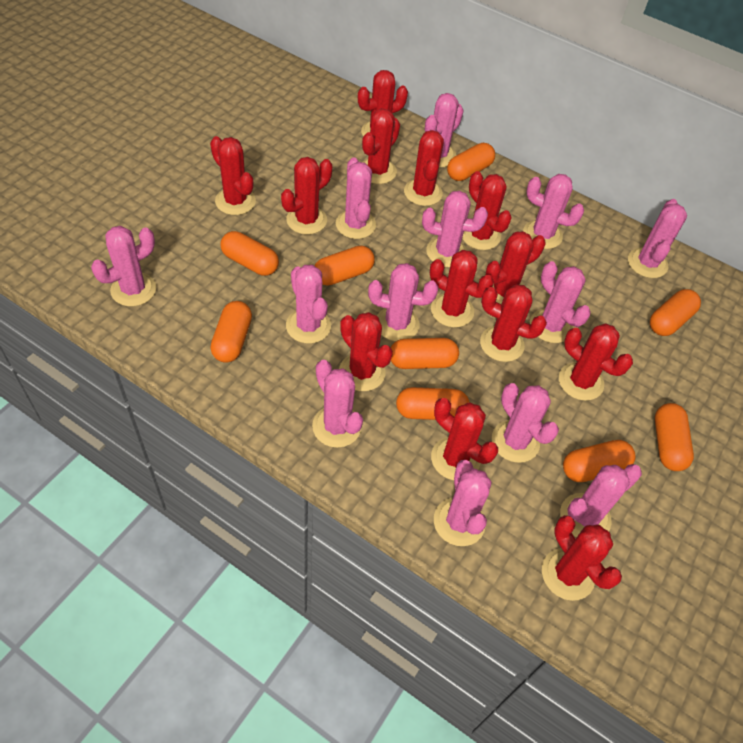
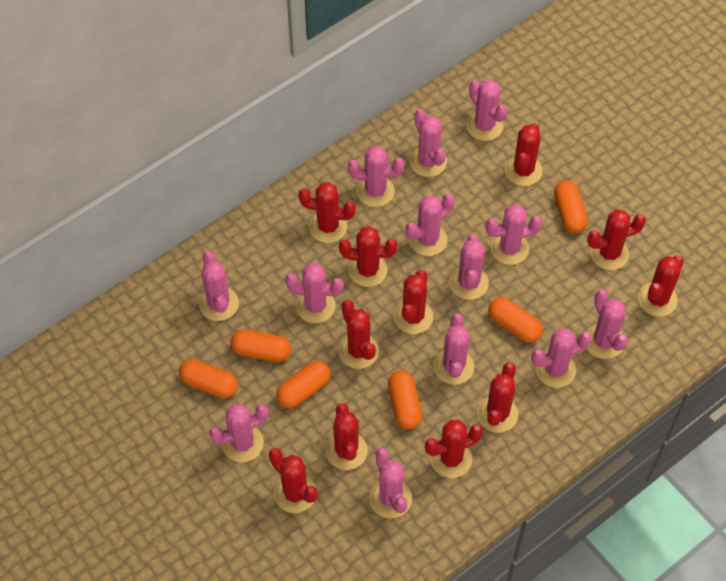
orange capsule: 9 -> 6
red cactus: 13 -> 11

